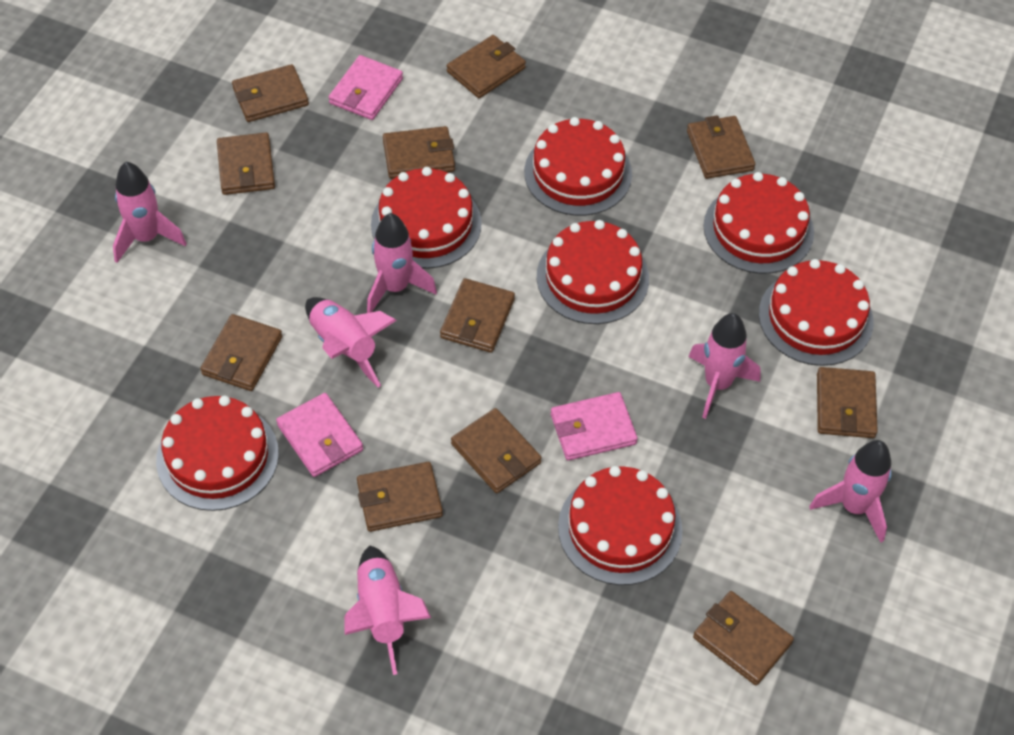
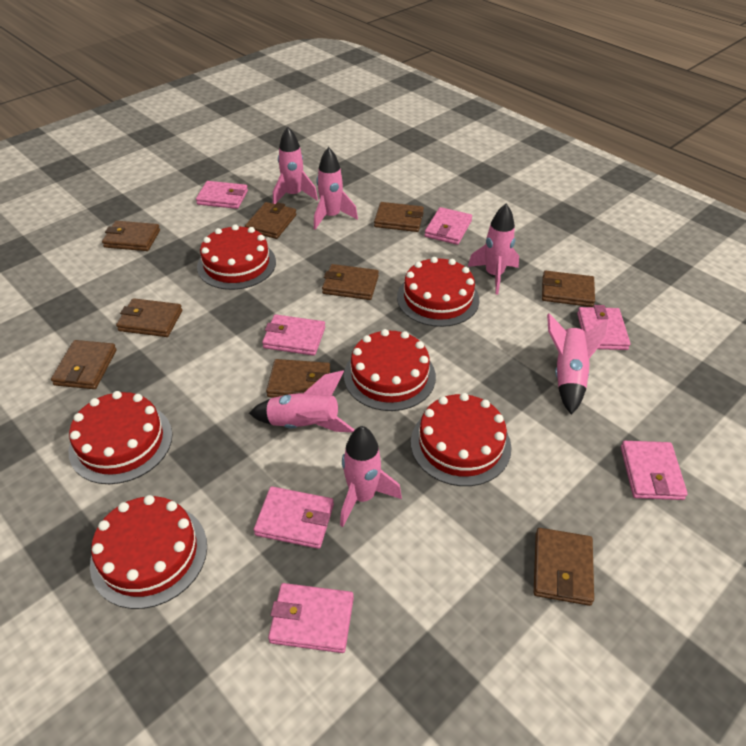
brown wallet: 11 -> 9
pink wallet: 3 -> 7
red cake: 7 -> 6

